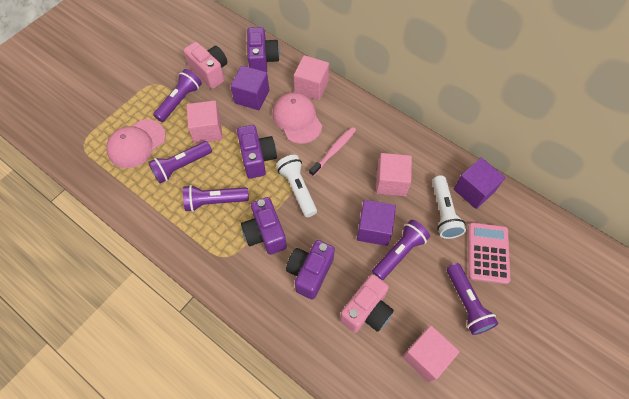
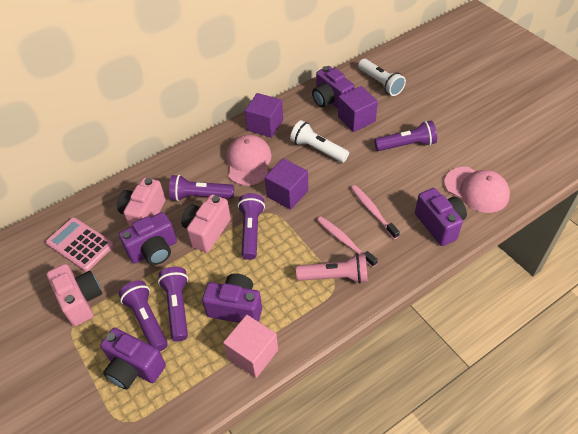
pink camera: 2 -> 3
pink cube: 4 -> 1
pink flashlight: 0 -> 1
pink toothbrush: 1 -> 2
purple camera: 4 -> 5

